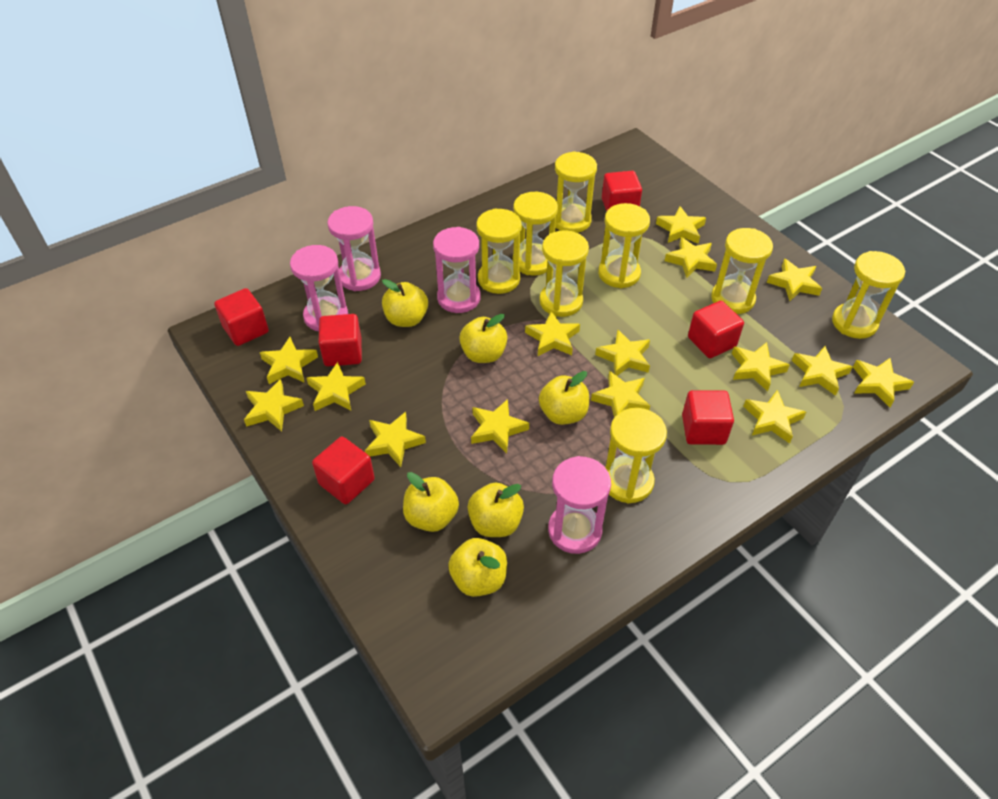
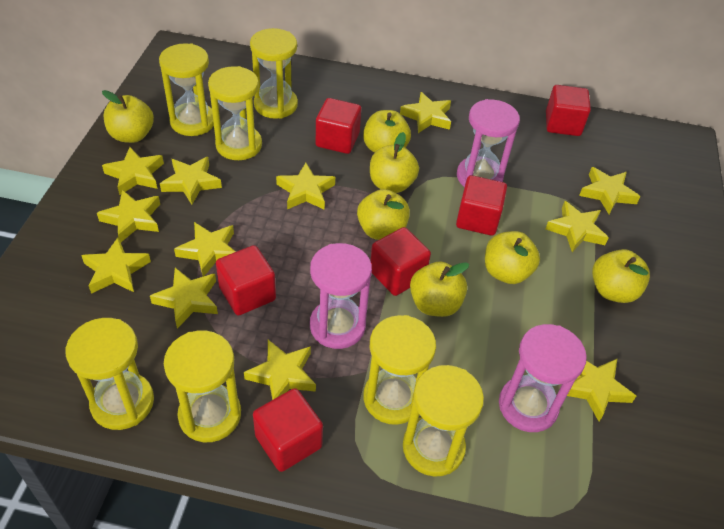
pink hourglass: 4 -> 3
yellow apple: 6 -> 7
yellow hourglass: 8 -> 7
yellow star: 15 -> 12

